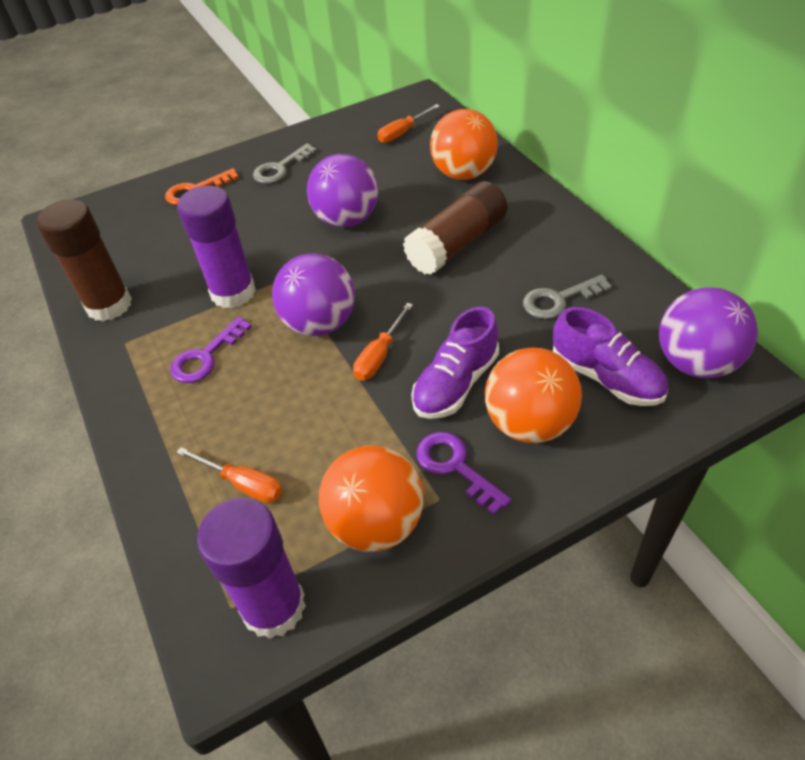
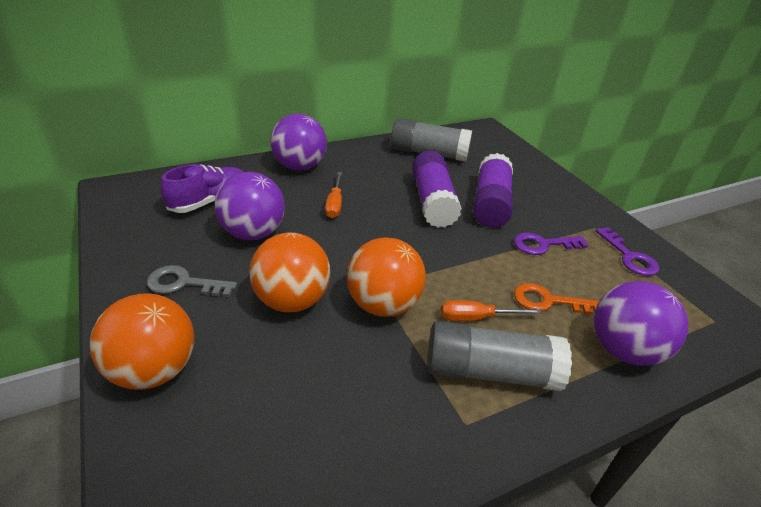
brown glue stick: 2 -> 0
grey glue stick: 0 -> 2
grey key: 2 -> 1
orange screwdriver: 3 -> 2
purple shoe: 2 -> 1

